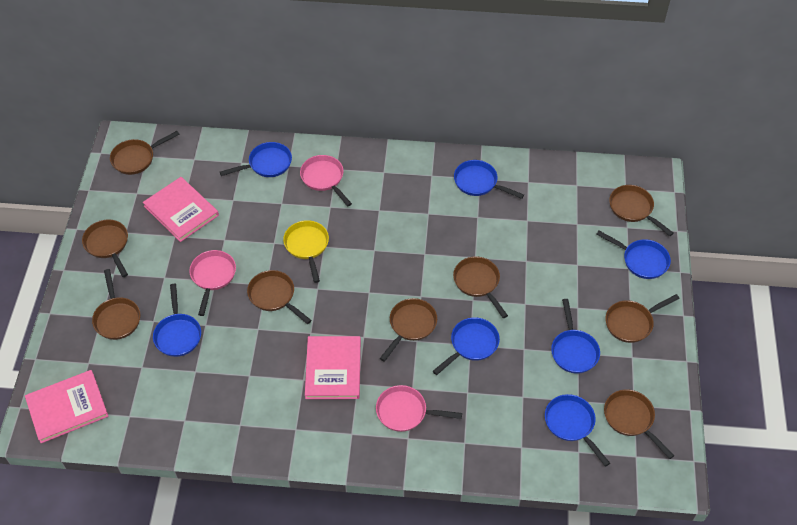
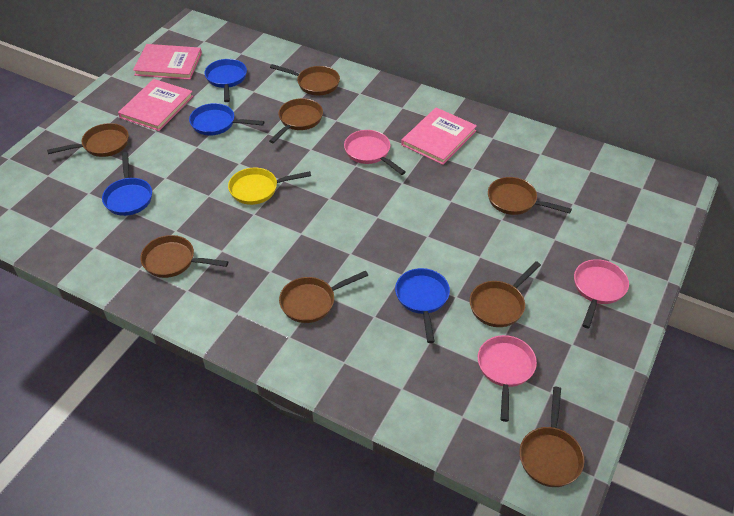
blue pan: 7 -> 4
brown pan: 9 -> 8

